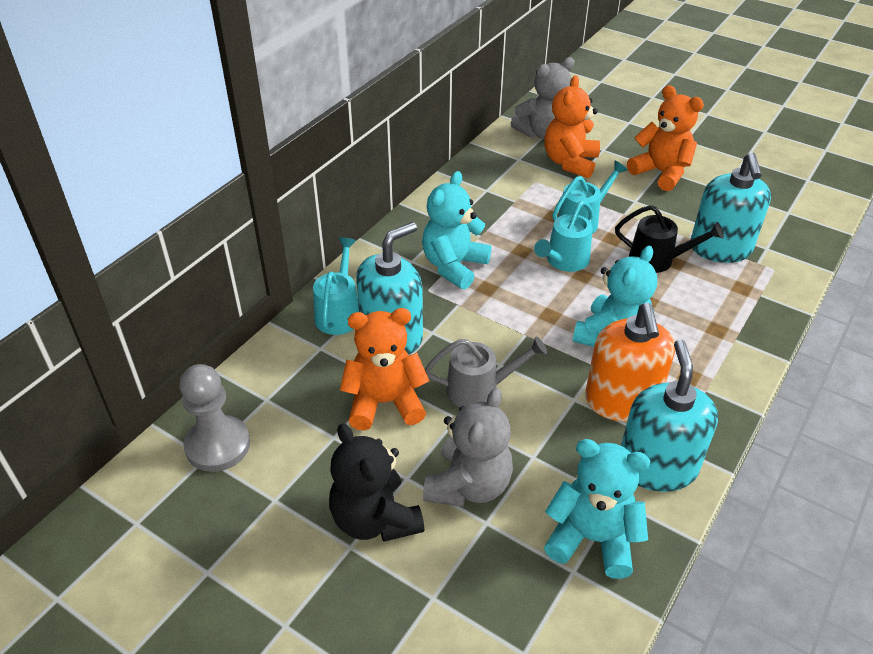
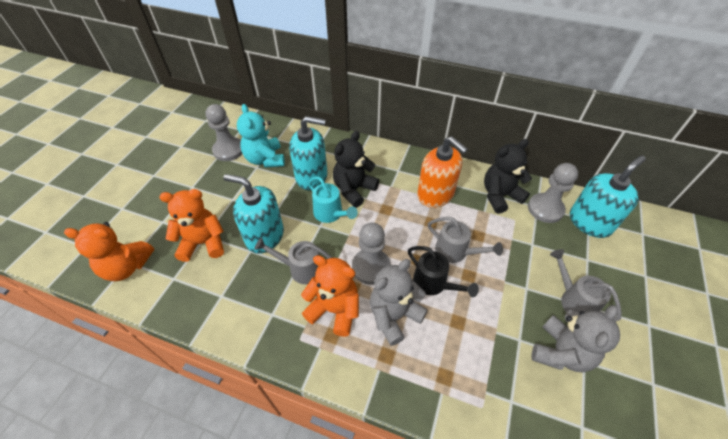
black teddy bear: 1 -> 2
grey pawn: 1 -> 3
grey watering can: 1 -> 3
turquoise teddy bear: 3 -> 1
turquoise watering can: 3 -> 1

